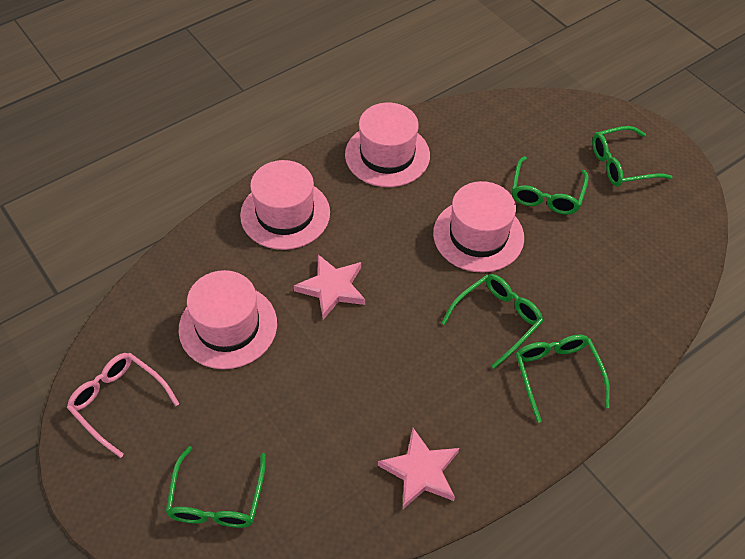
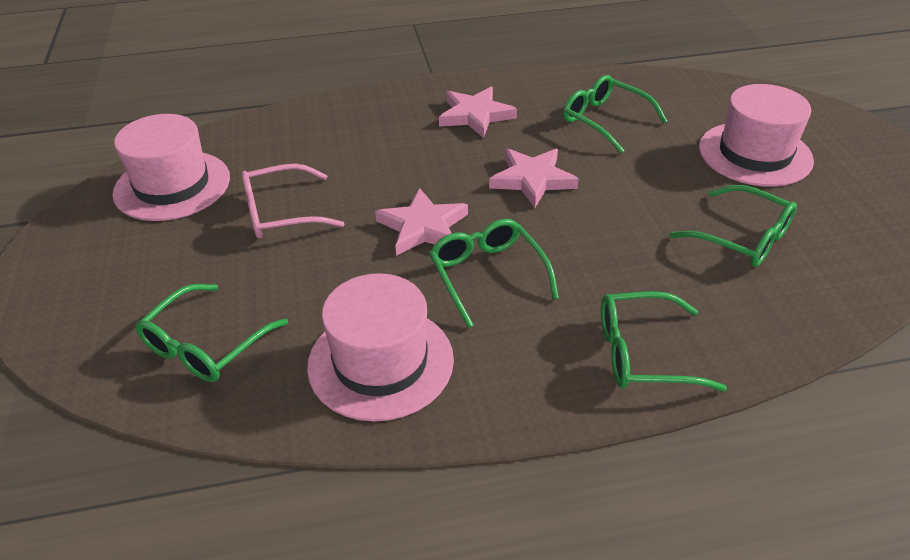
pink hat: 4 -> 3
pink star: 2 -> 3

